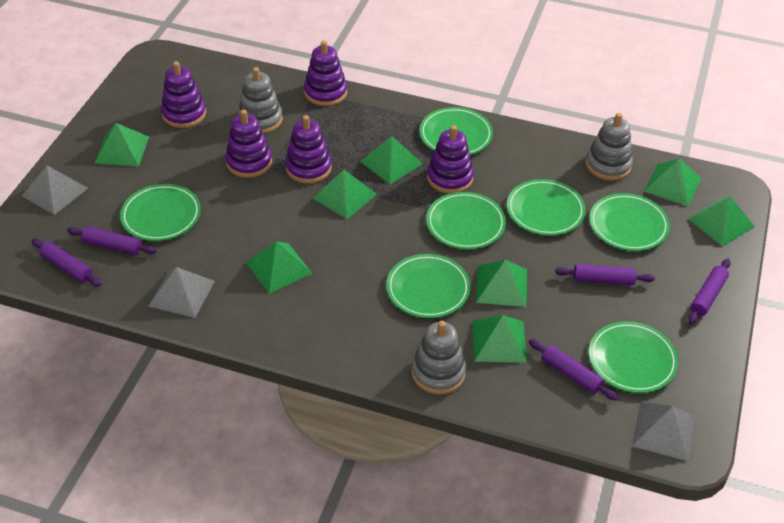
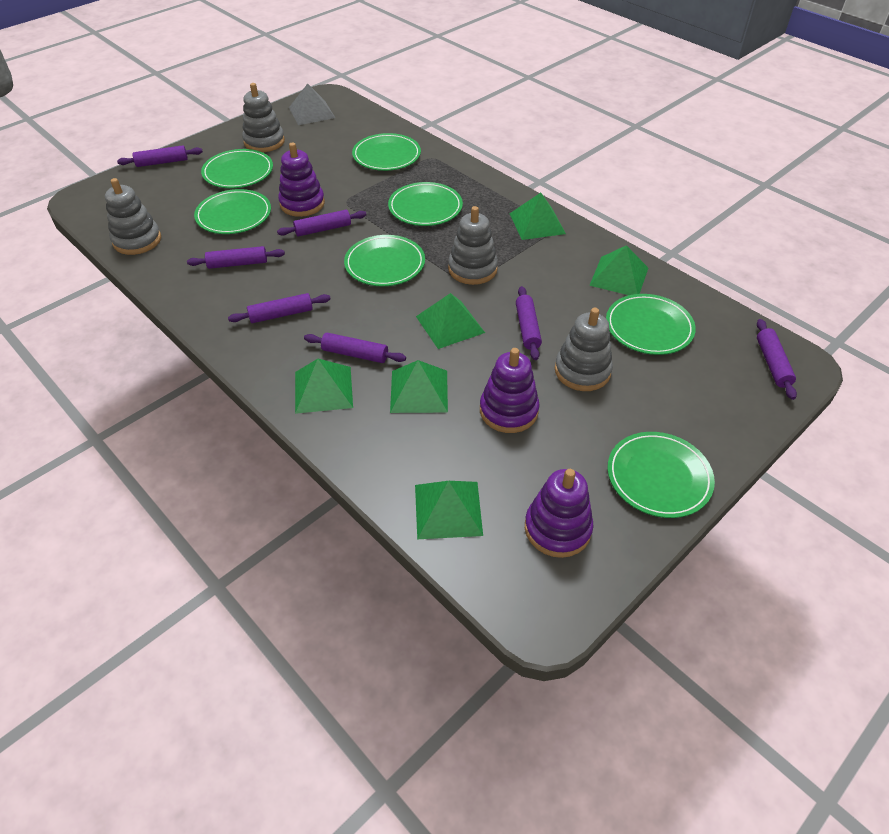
green pyramid: 8 -> 6
grey pyramid: 3 -> 1
grey stacking toy: 3 -> 4
purple rolling pin: 5 -> 7
purple stacking toy: 5 -> 3

